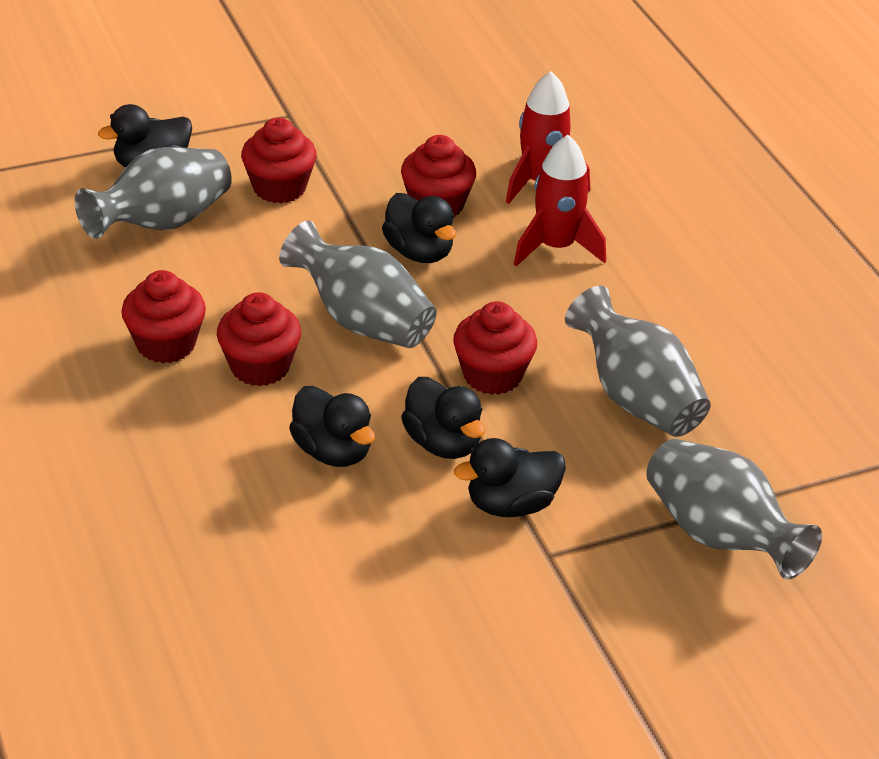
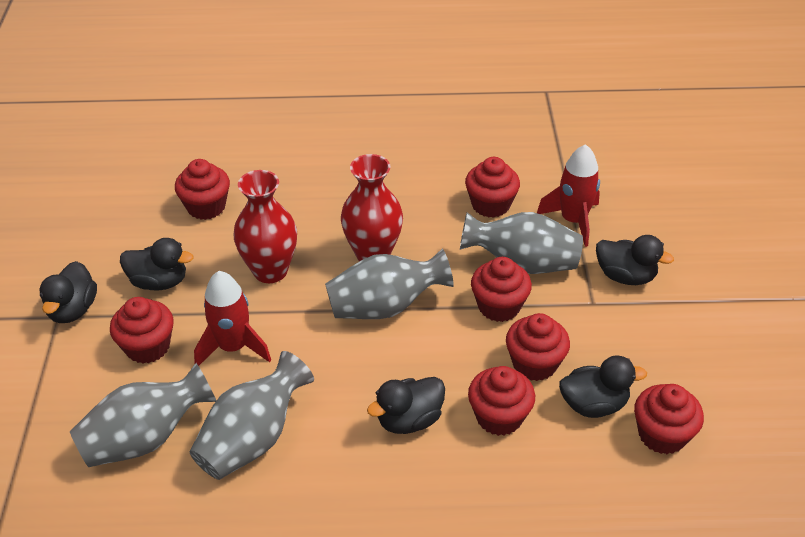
red cupcake: 5 -> 7
red vase: 0 -> 2

